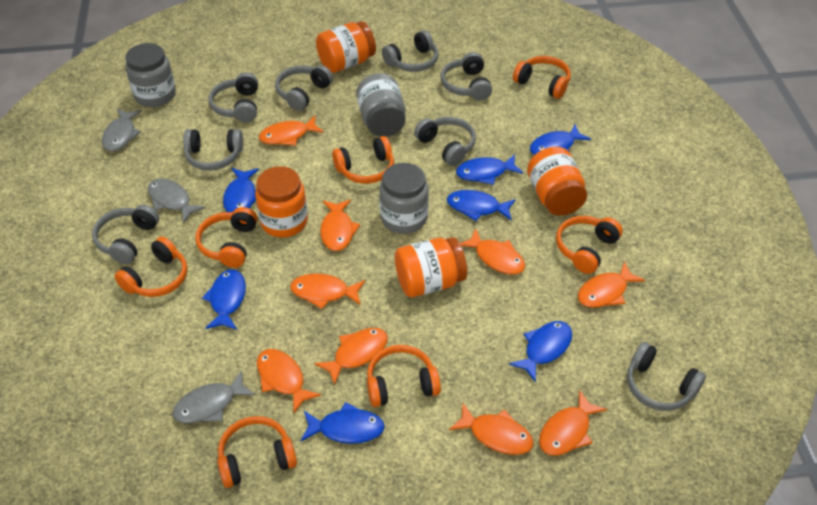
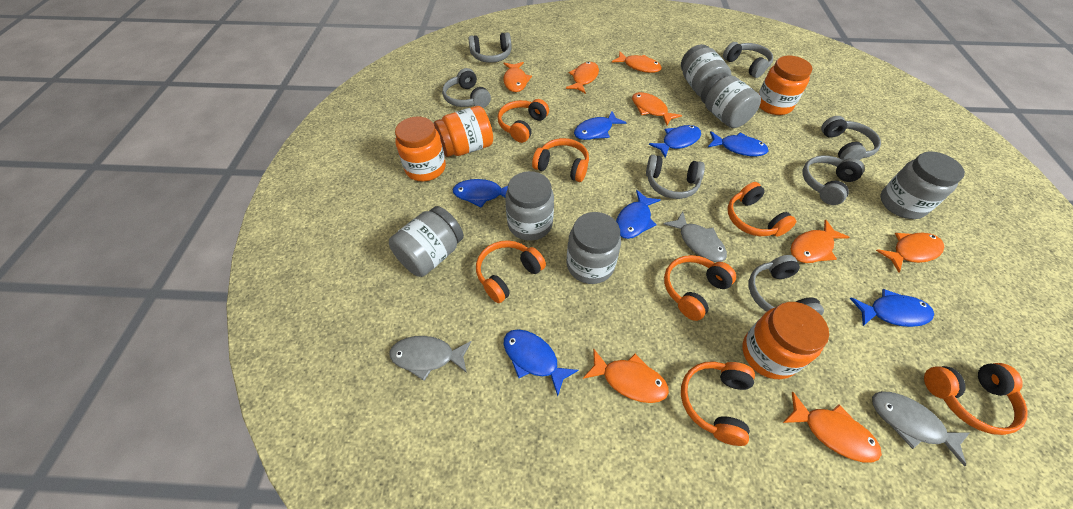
grey headphones: 8 -> 7
grey jar: 3 -> 6
orange fish: 9 -> 8

